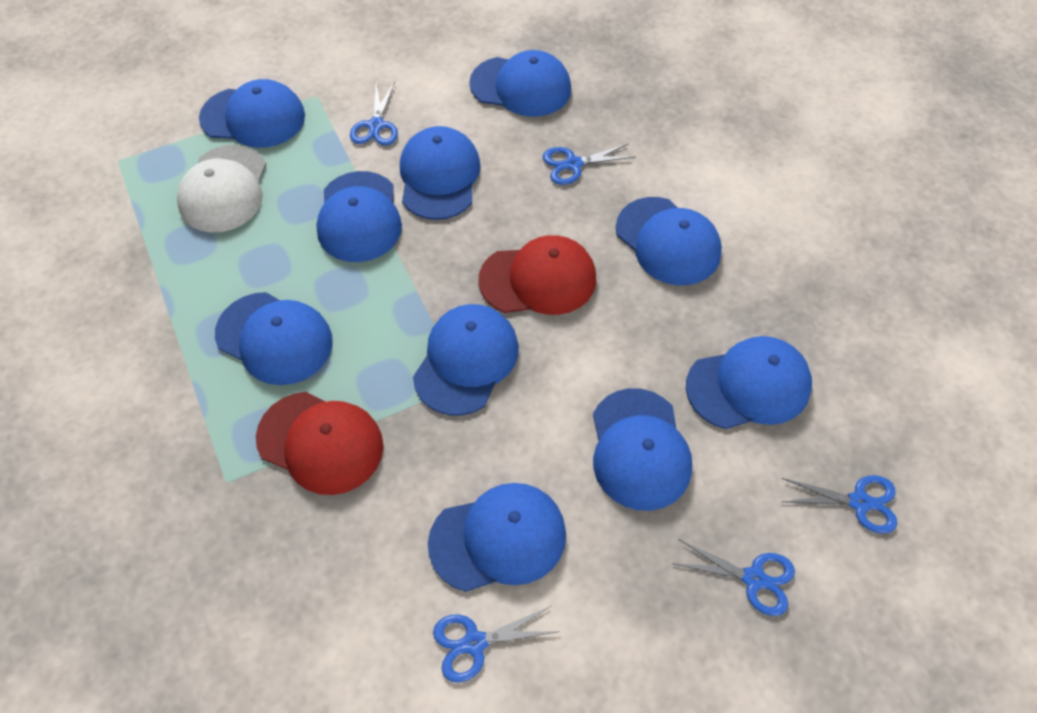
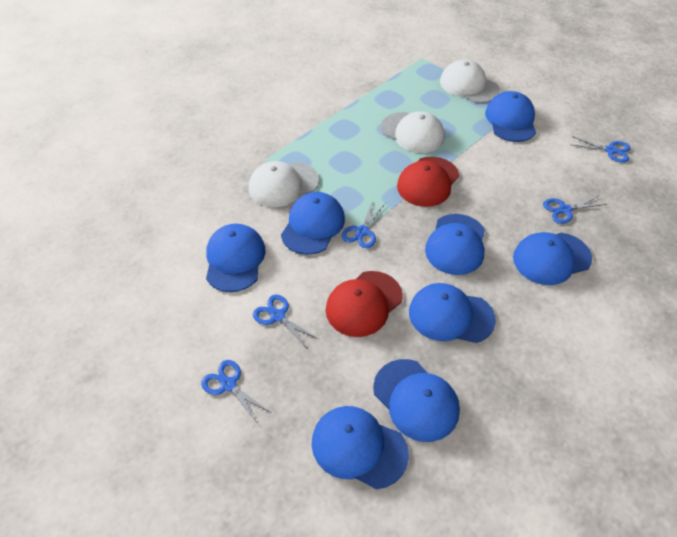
blue cap: 10 -> 8
white cap: 1 -> 3

